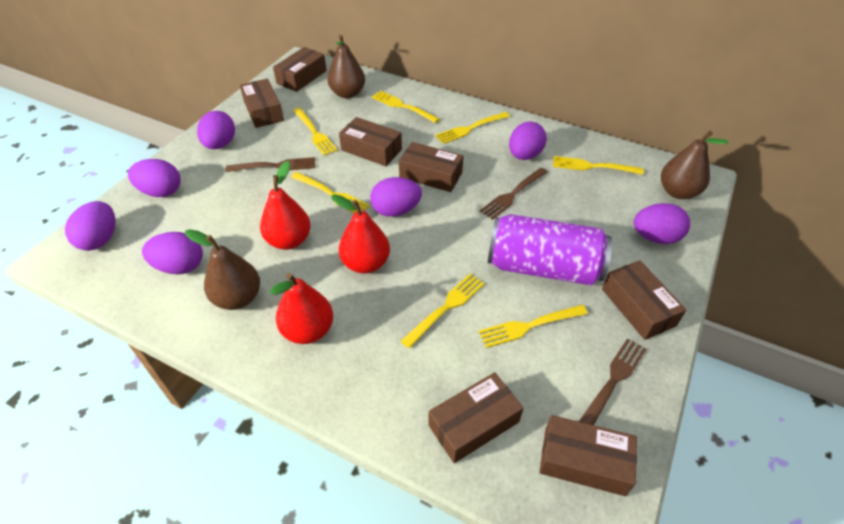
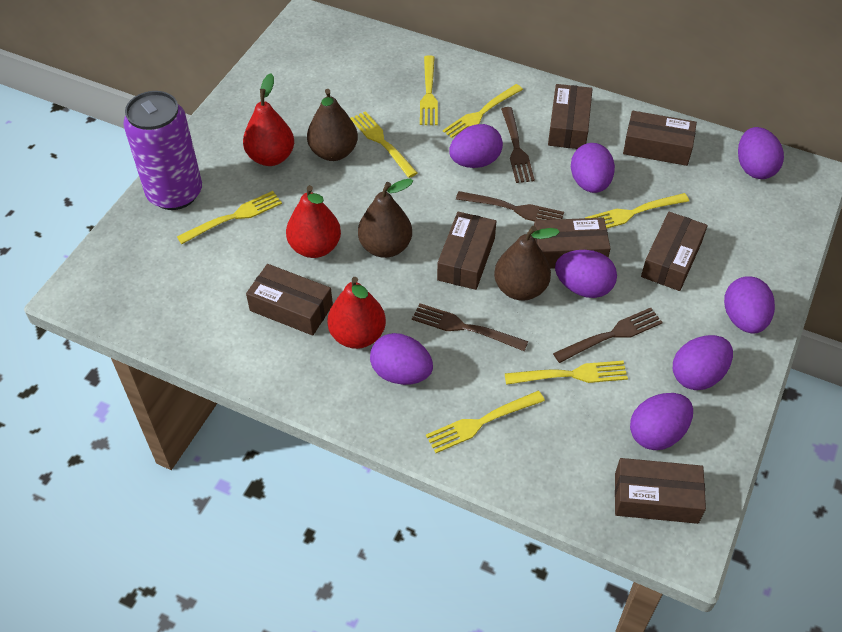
brown fork: 3 -> 4
purple egg: 7 -> 8

